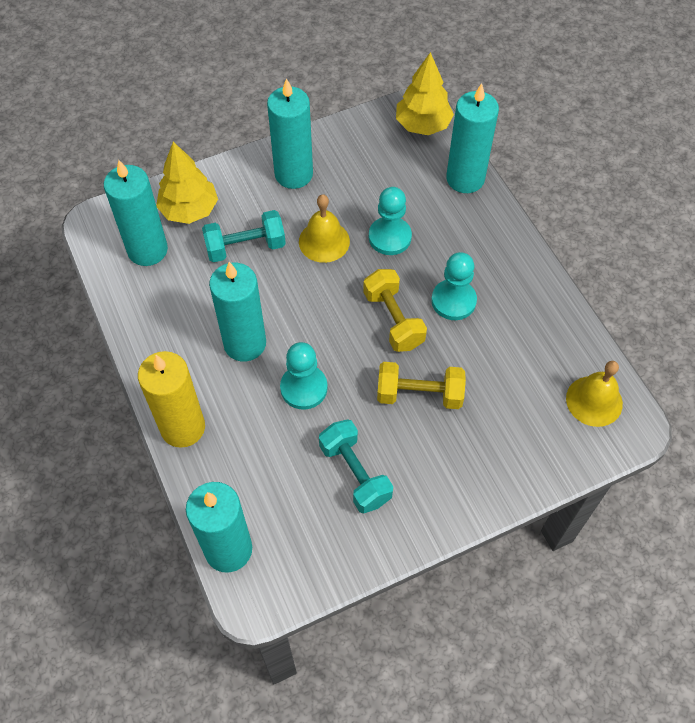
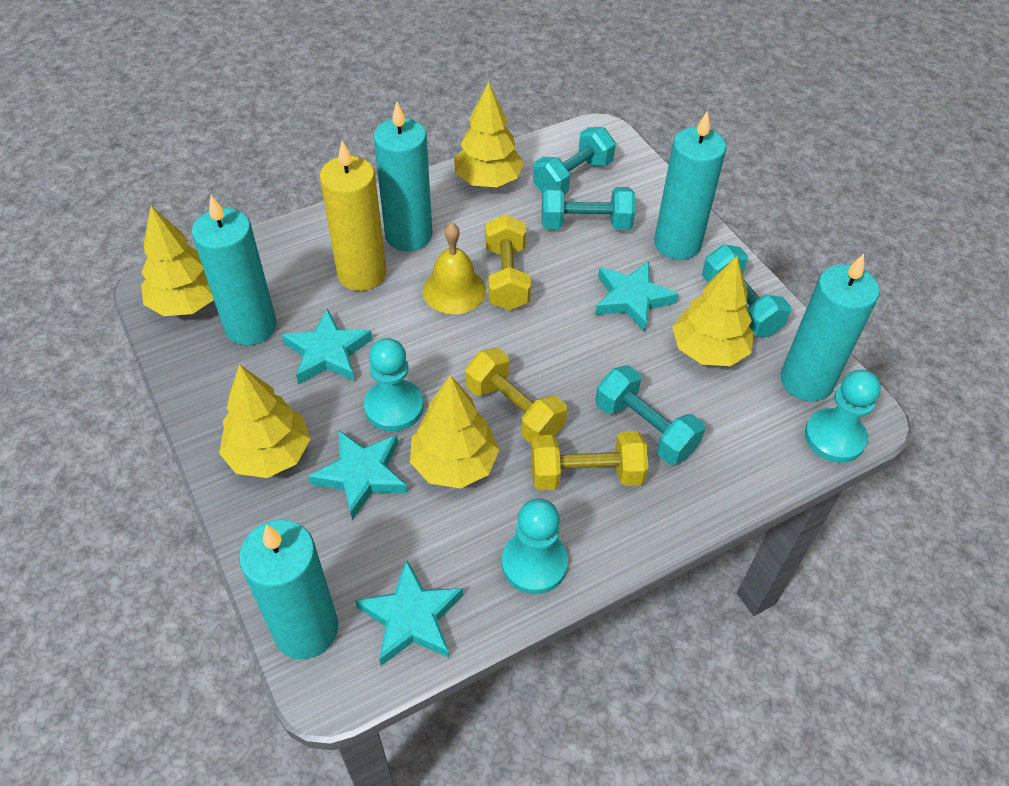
turquoise dumbbell: 2 -> 4
turquoise star: 0 -> 4
yellow bell: 2 -> 1
yellow dumbbell: 2 -> 3
yellow tree: 2 -> 5

